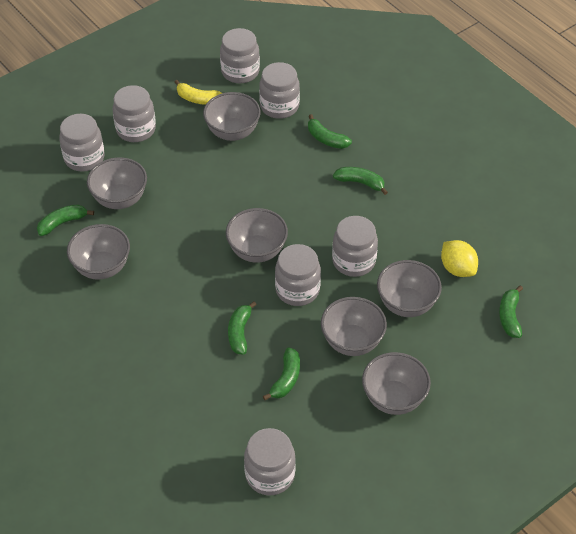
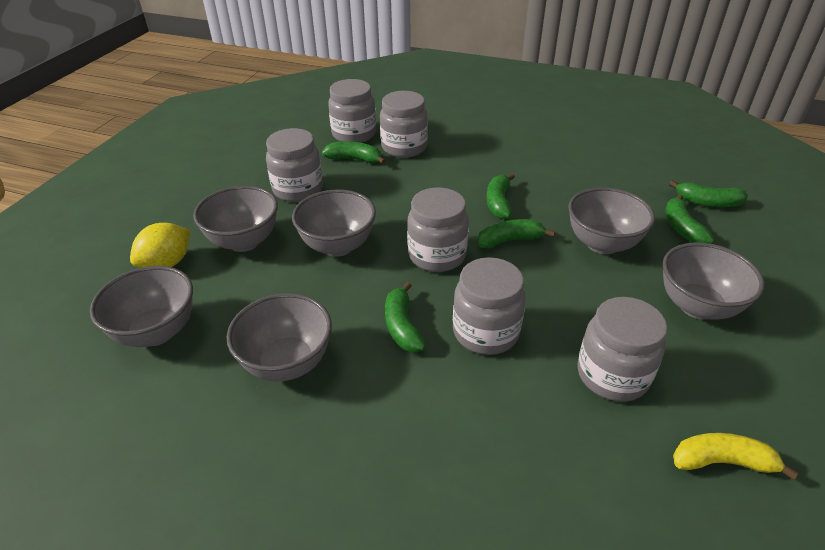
grey bowl: 7 -> 6
grey jar: 7 -> 6

